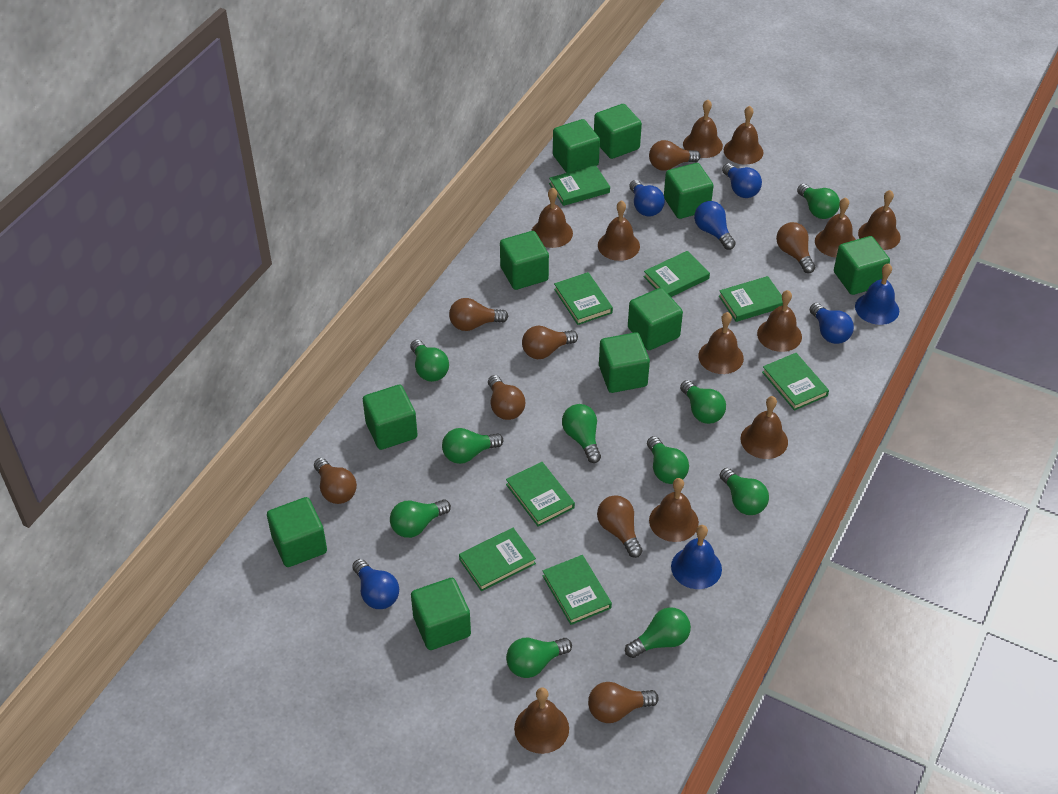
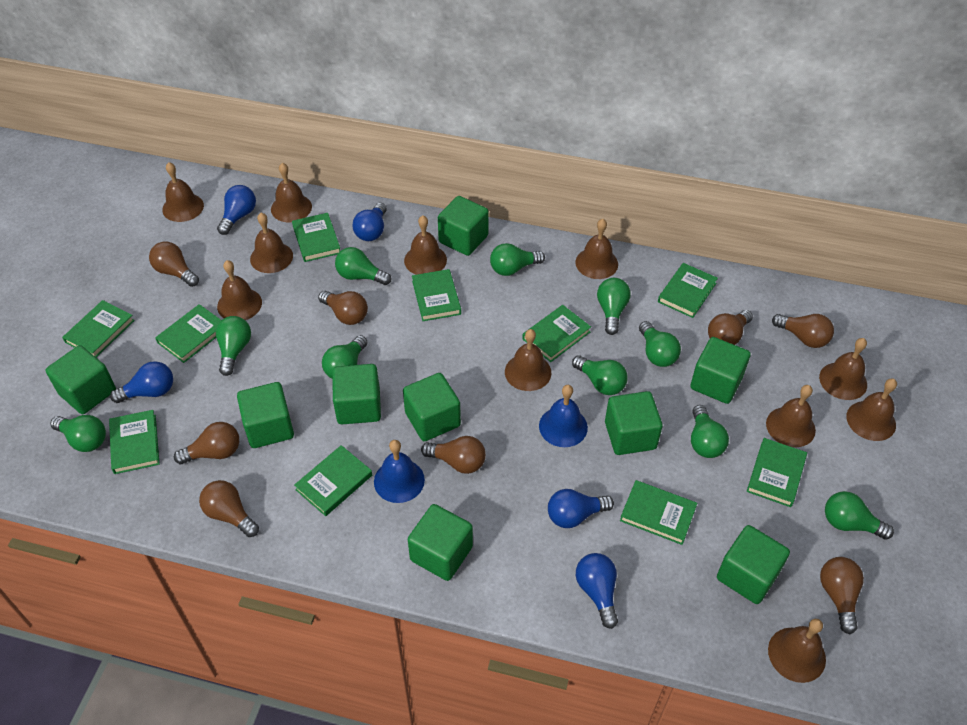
green book: 8 -> 10
green cube: 10 -> 9

